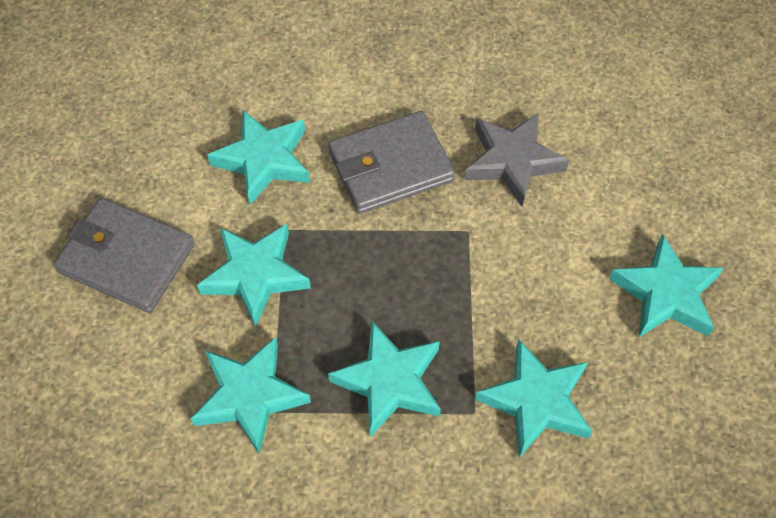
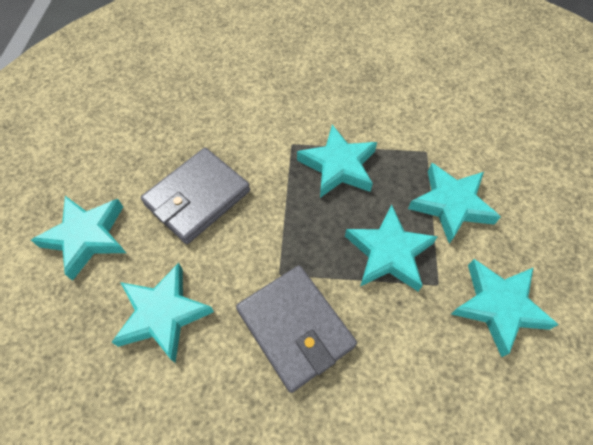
grey star: 1 -> 0

